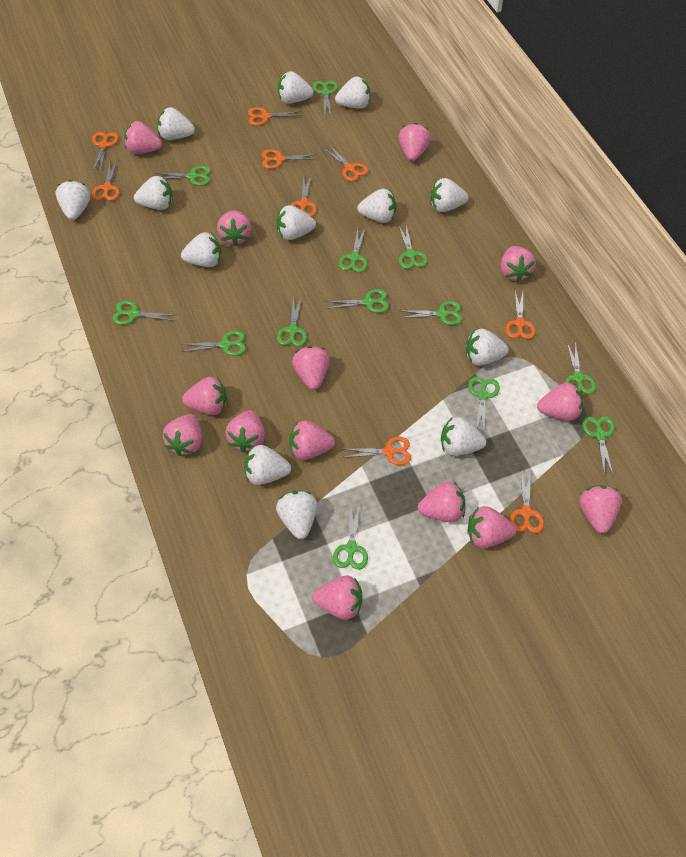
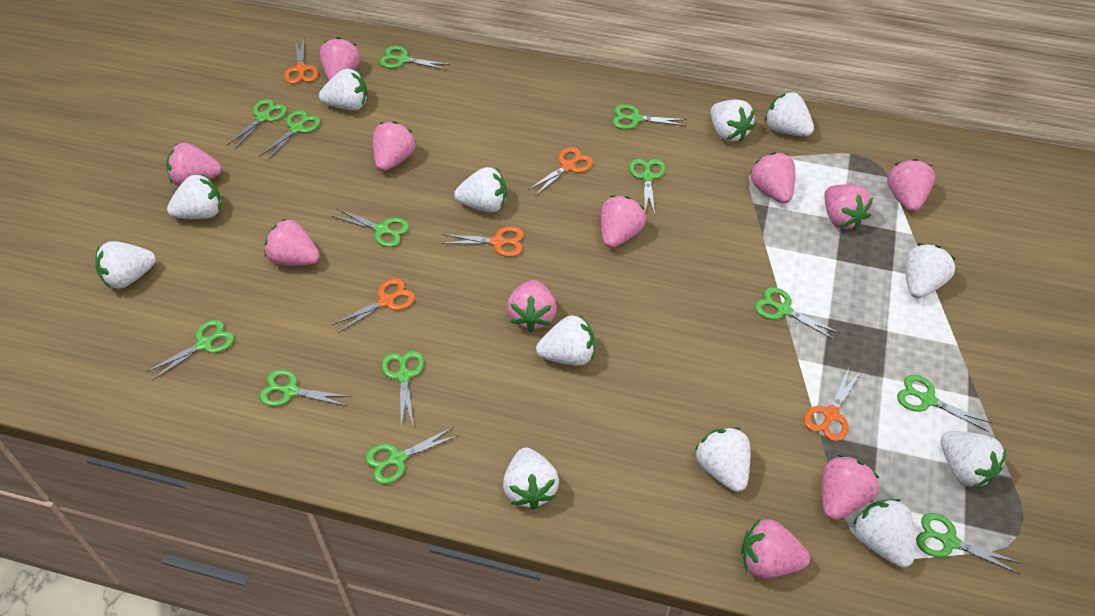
orange scissors: 9 -> 5
pink strawberry: 14 -> 11
white strawberry: 13 -> 12

